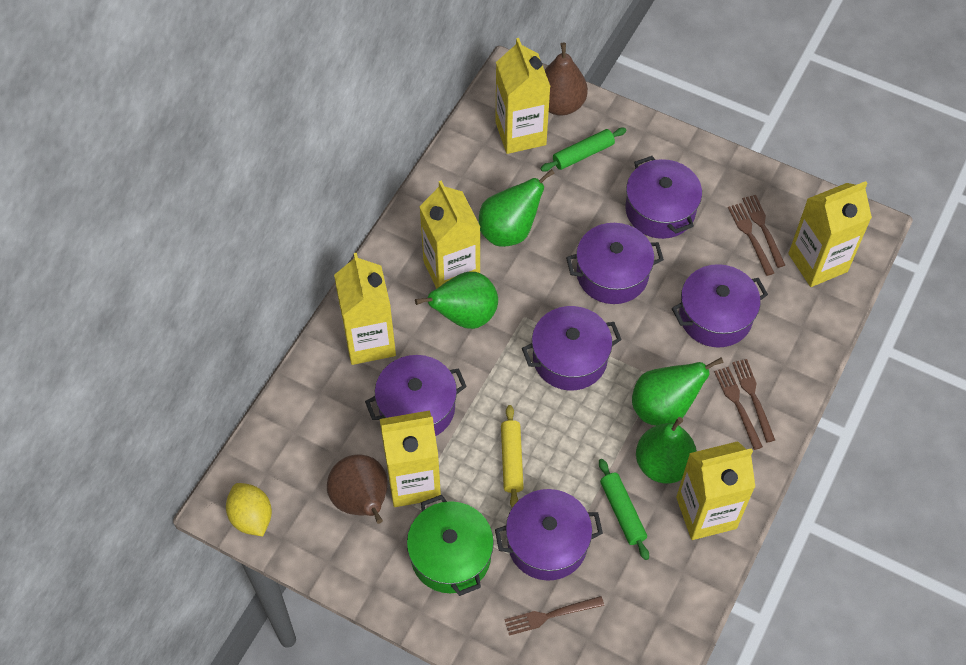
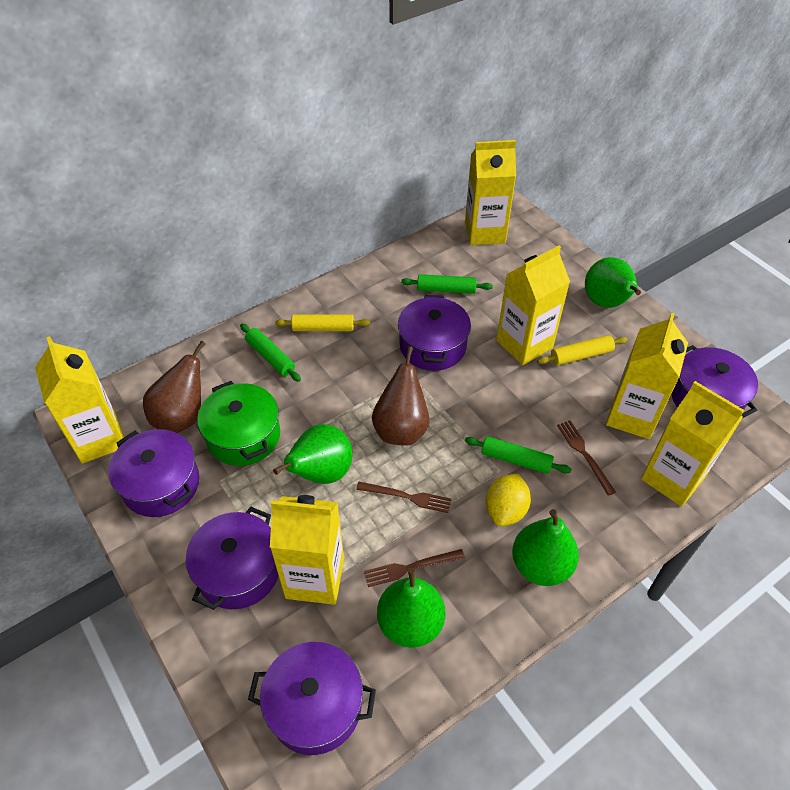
brown fork: 5 -> 3
green rolling pin: 2 -> 3
purple pot: 6 -> 5
yellow rolling pin: 1 -> 2

